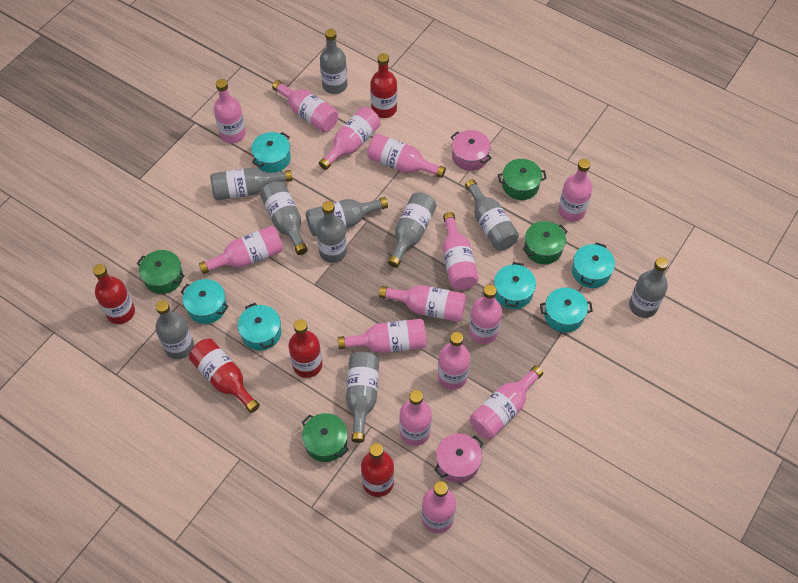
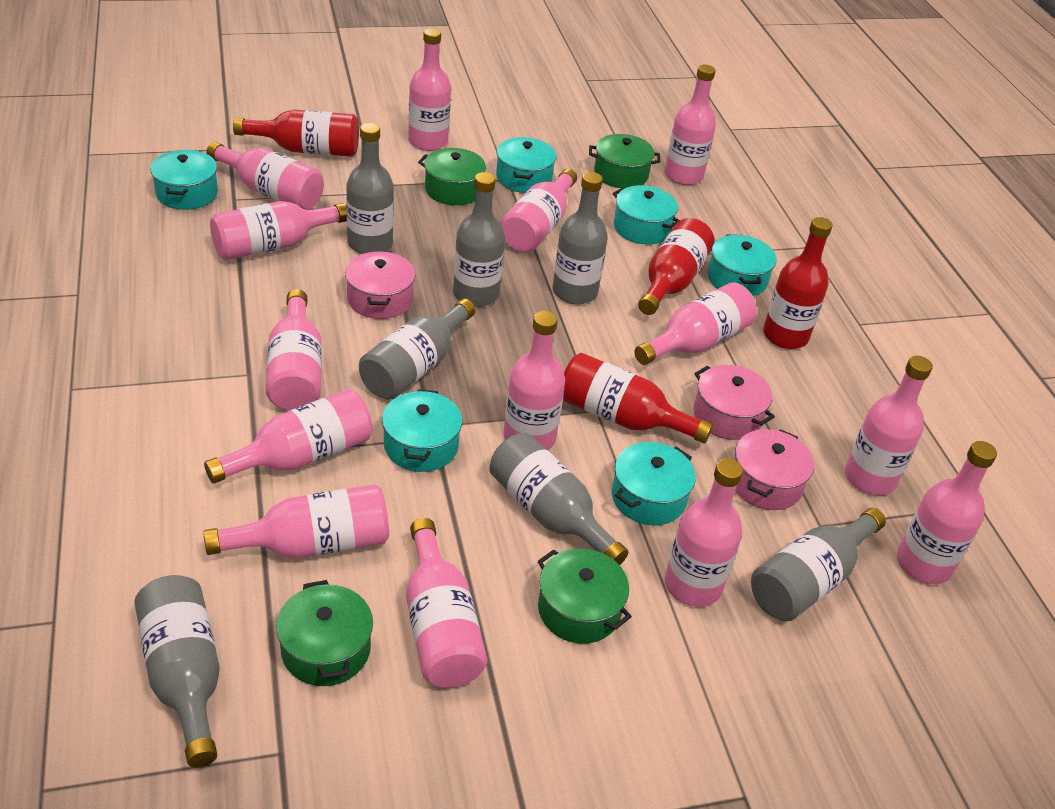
grey bottle: 10 -> 7
pink pot: 2 -> 3
red bottle: 5 -> 4

